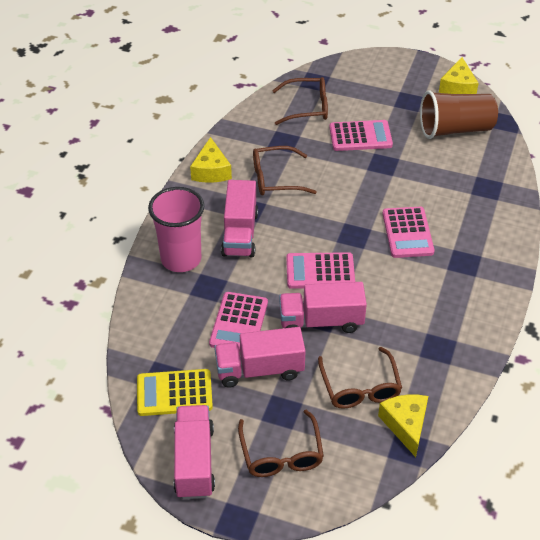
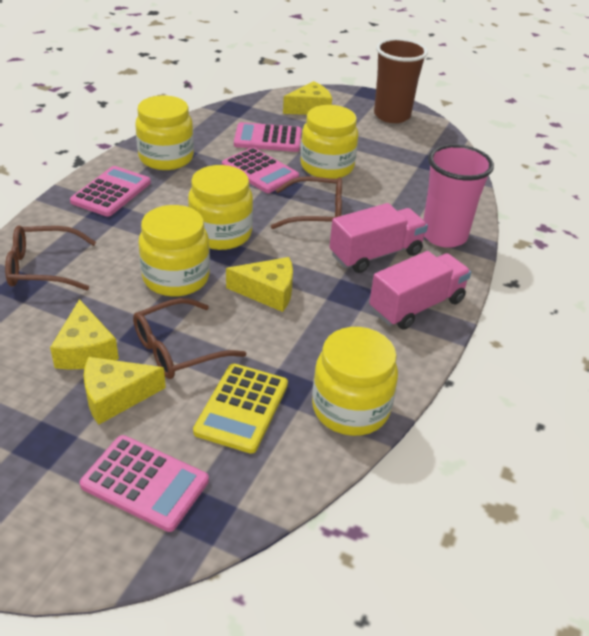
brown glasses: 4 -> 3
pink truck: 4 -> 2
yellow cheese: 3 -> 4
yellow jar: 0 -> 5

